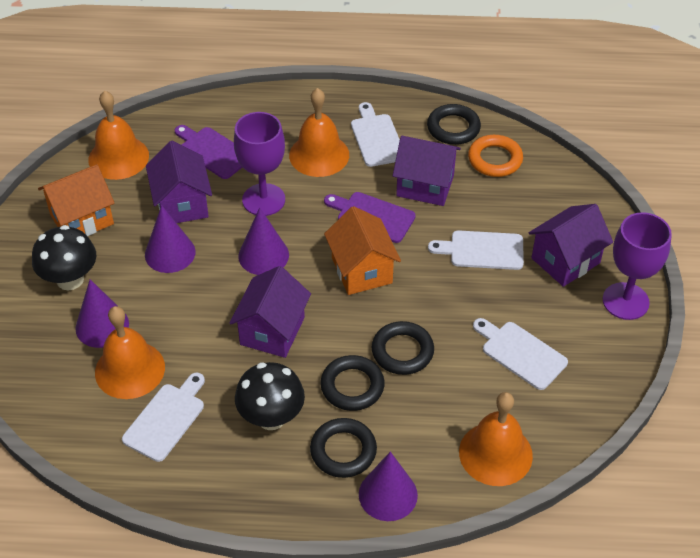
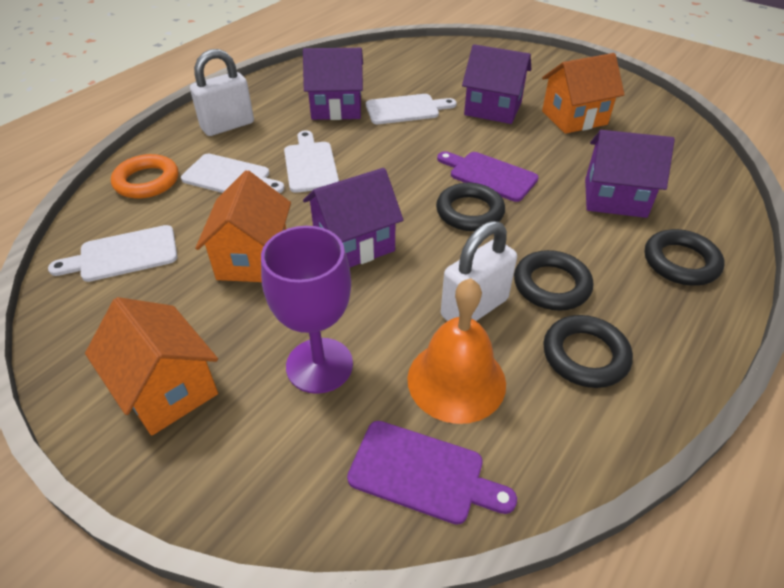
black mushroom: 2 -> 0
orange bell: 4 -> 1
orange house: 2 -> 3
purple cone: 4 -> 0
purple goblet: 2 -> 1
white padlock: 0 -> 2

